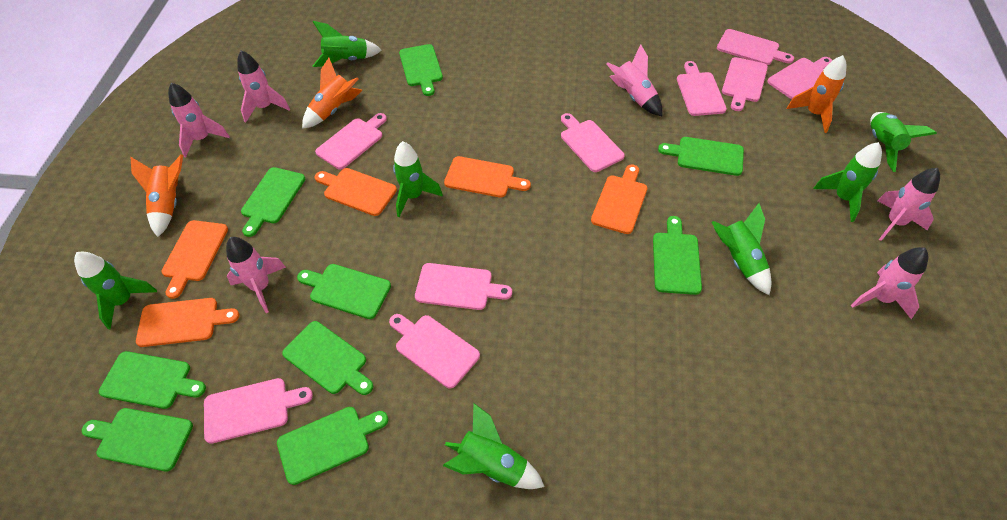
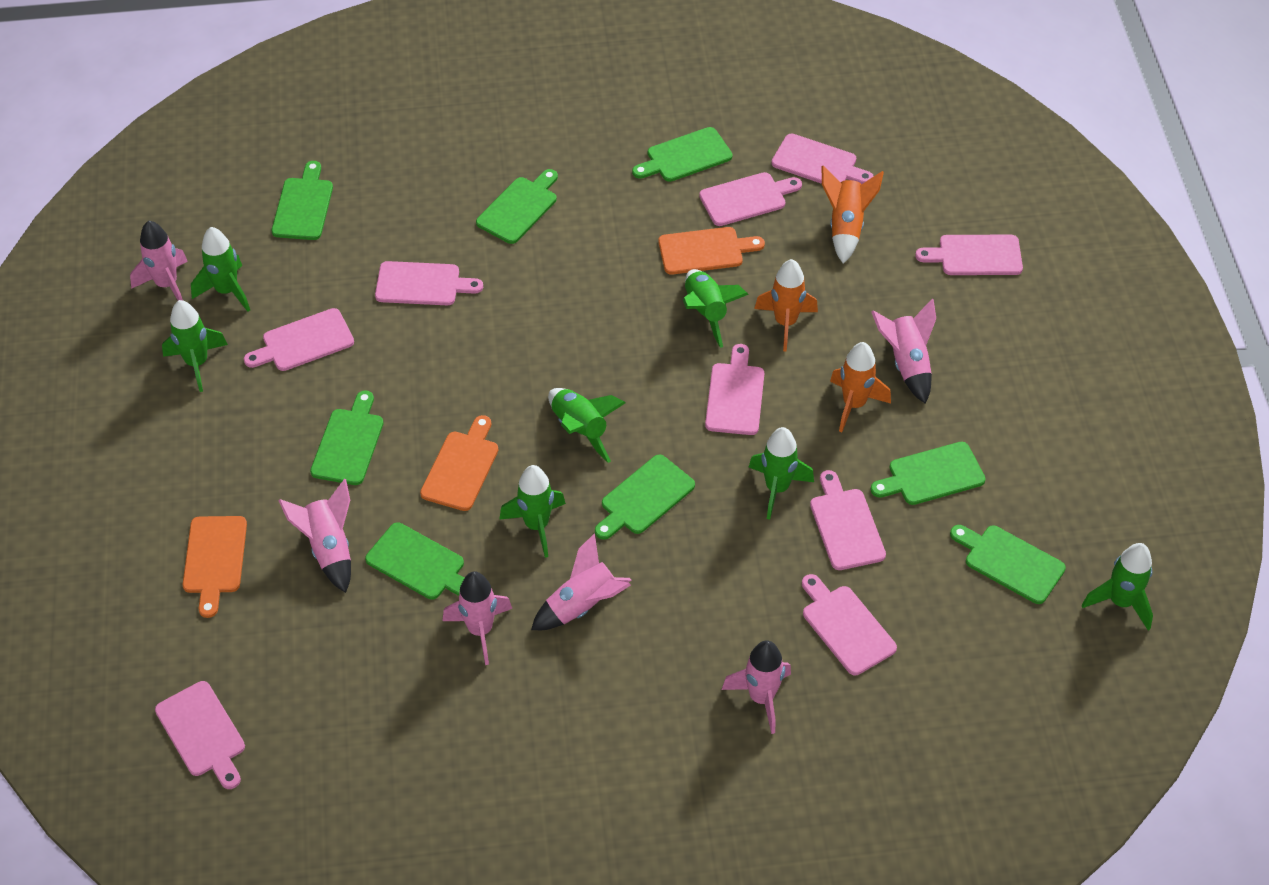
green cutting board: 9 -> 8
orange cutting board: 5 -> 3

